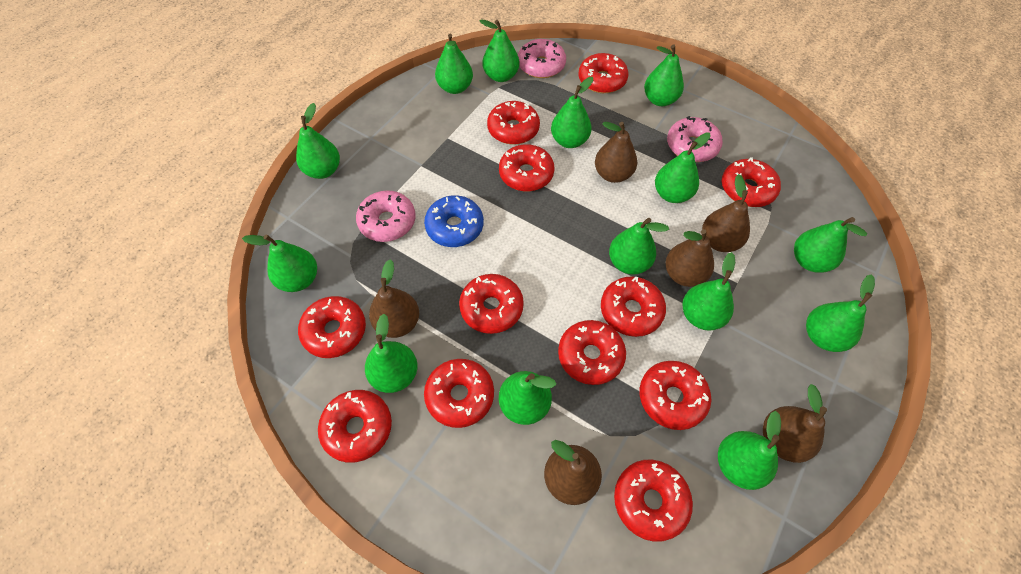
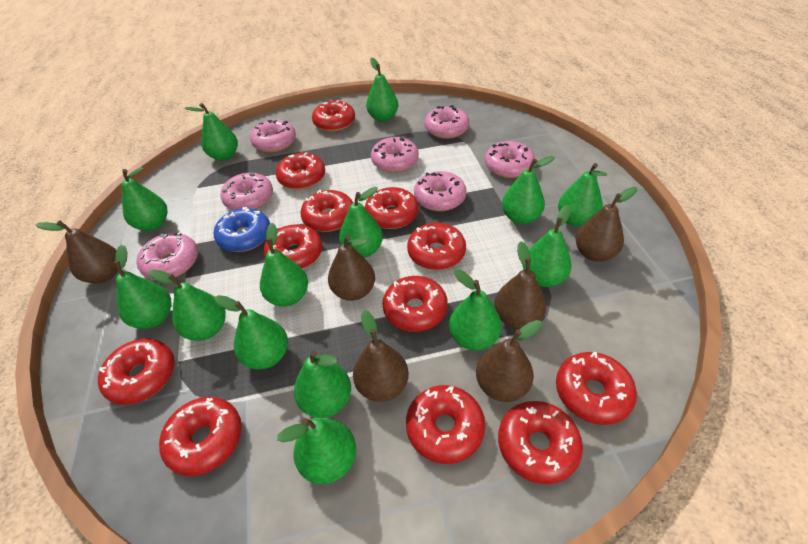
pink donut: 3 -> 7

